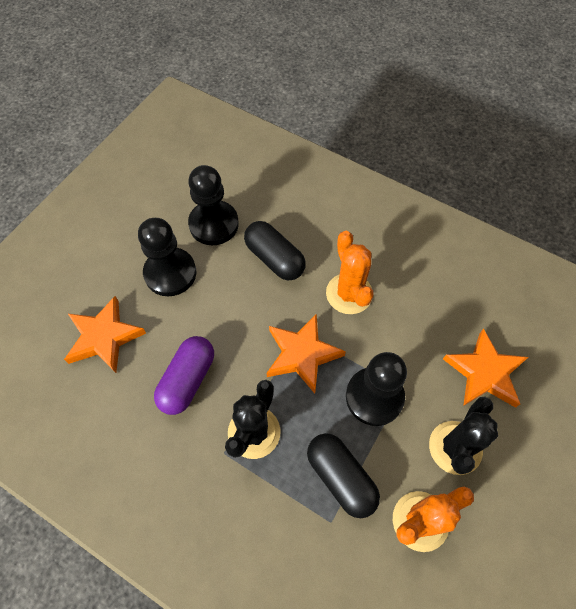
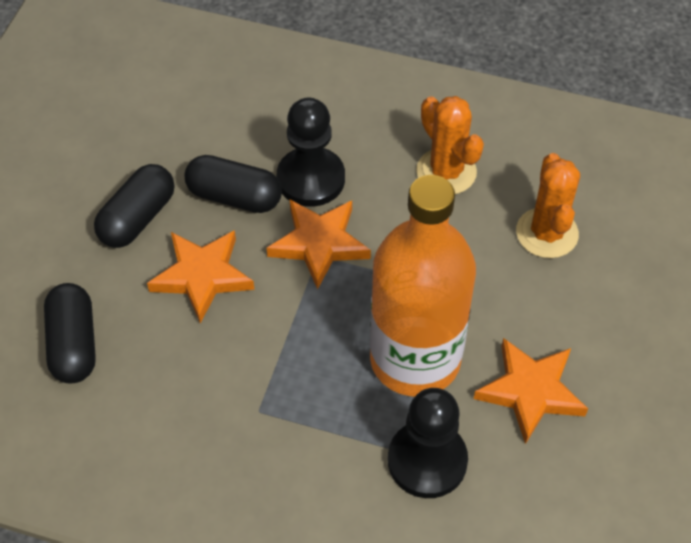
black cactus: 2 -> 0
black capsule: 2 -> 3
black pawn: 3 -> 2
orange bottle: 0 -> 1
purple capsule: 1 -> 0

